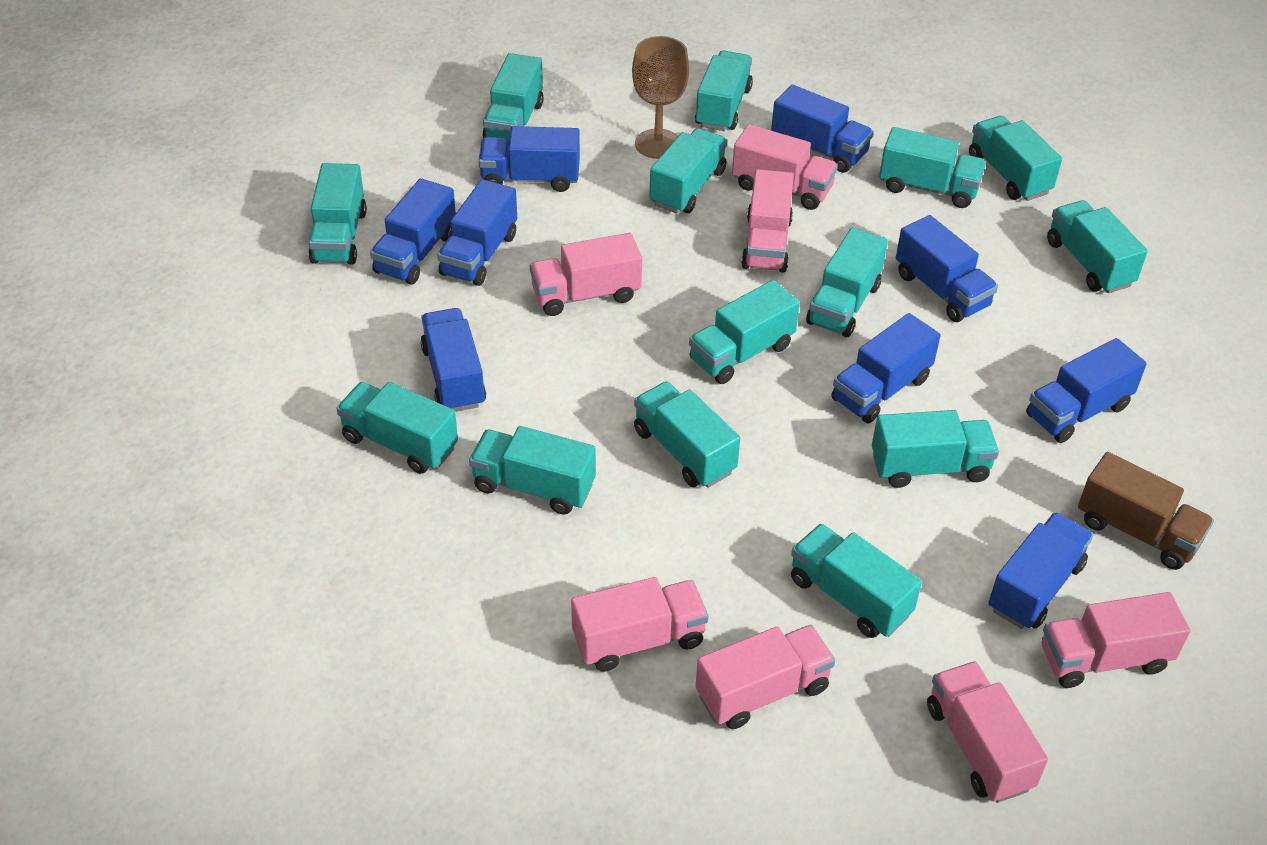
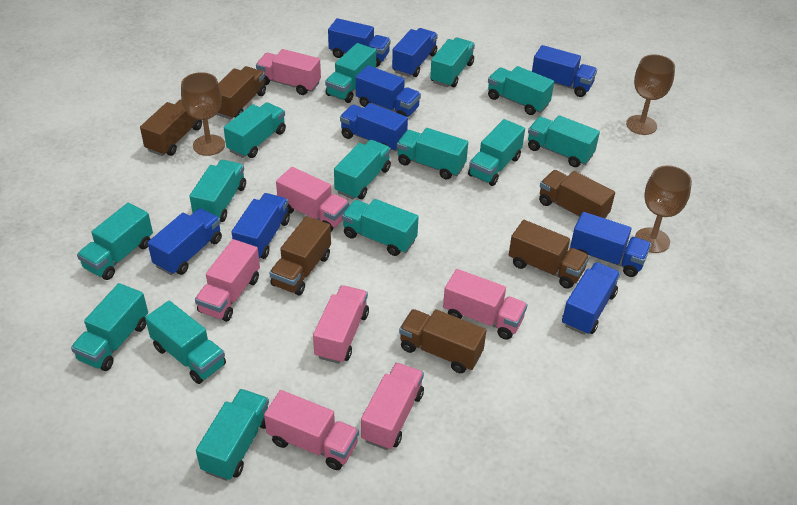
brown goblet: 1 -> 3
brown truck: 1 -> 6

